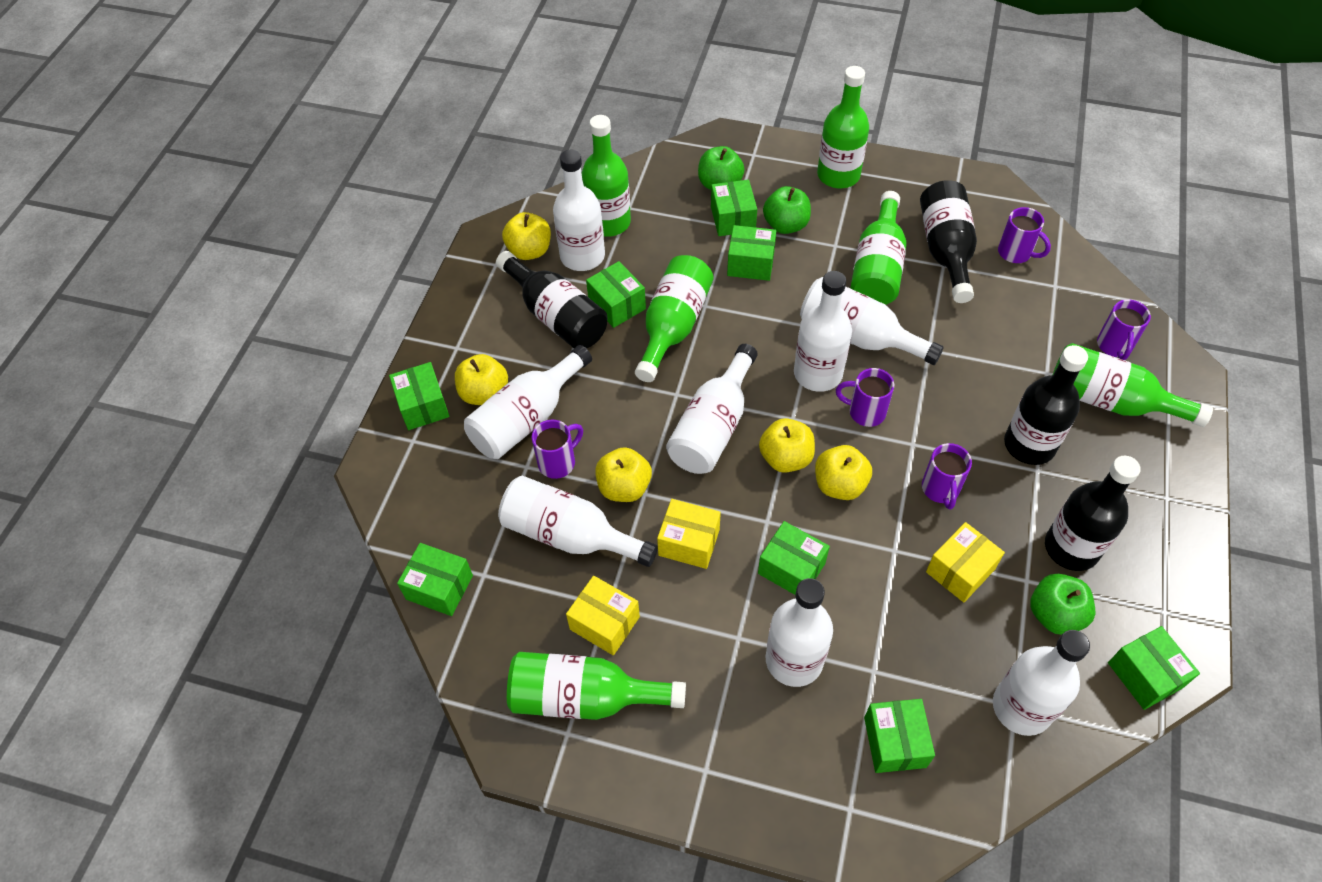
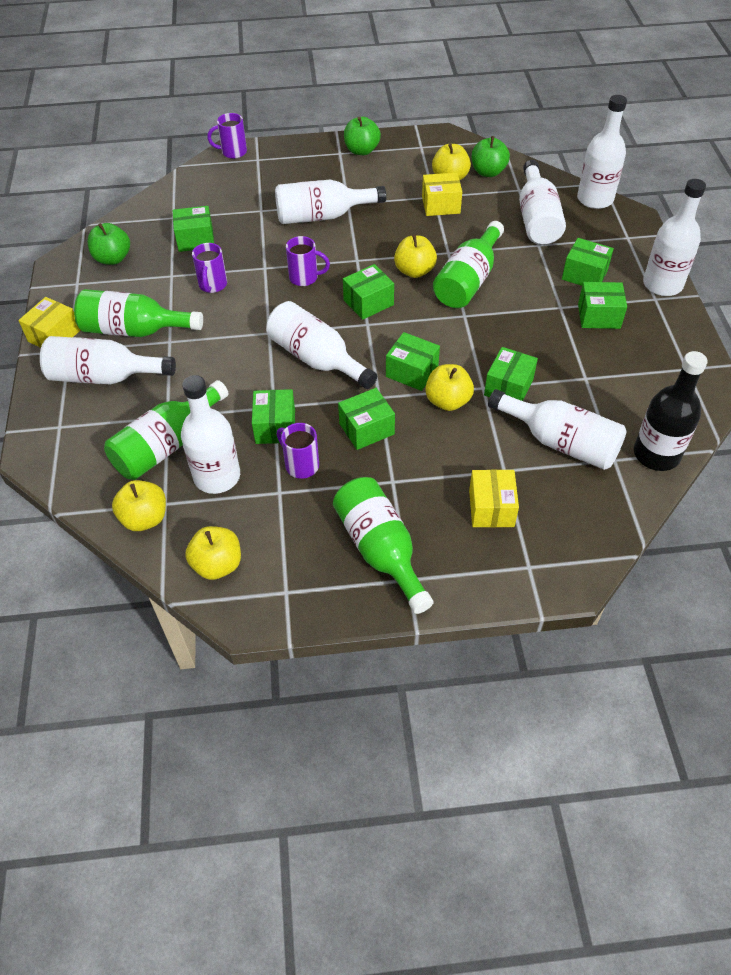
black bottle: 4 -> 1
green bottle: 6 -> 4
purple mug: 5 -> 4

